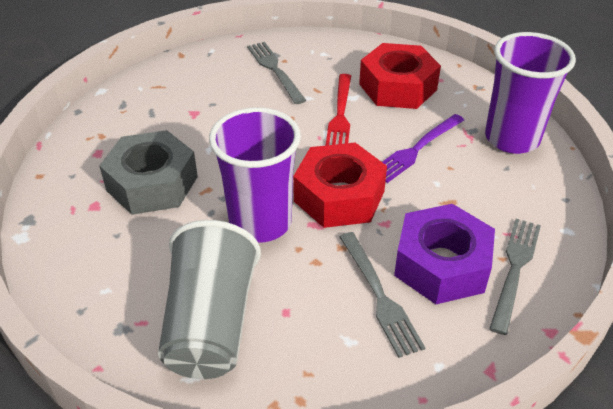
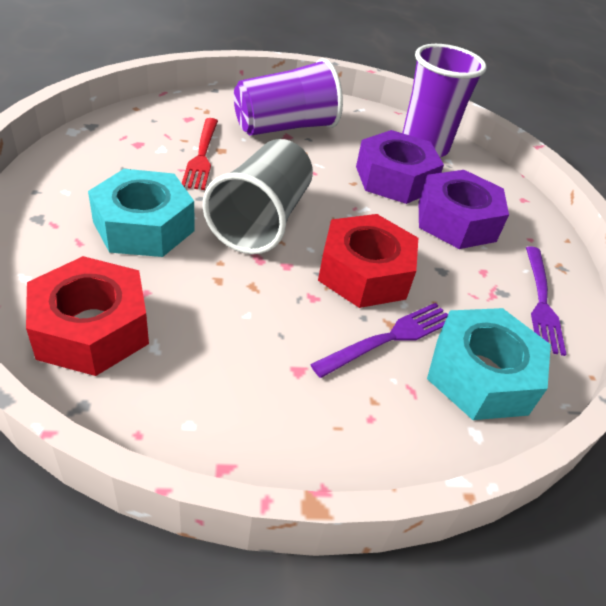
grey fork: 3 -> 0
grey nut: 1 -> 0
purple fork: 1 -> 2
purple nut: 1 -> 2
turquoise nut: 0 -> 2

